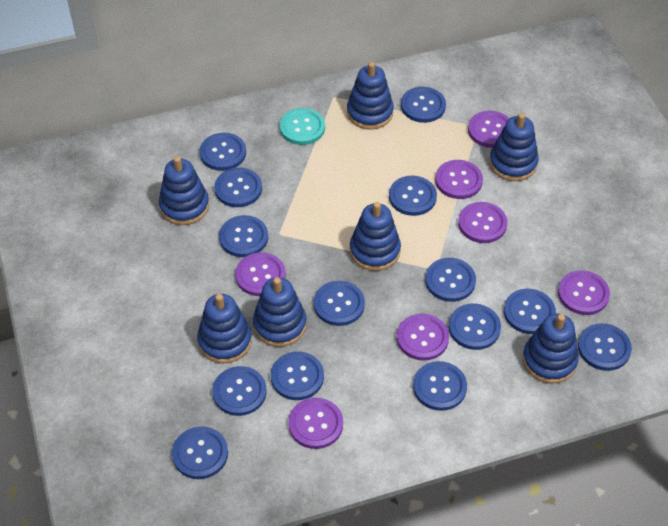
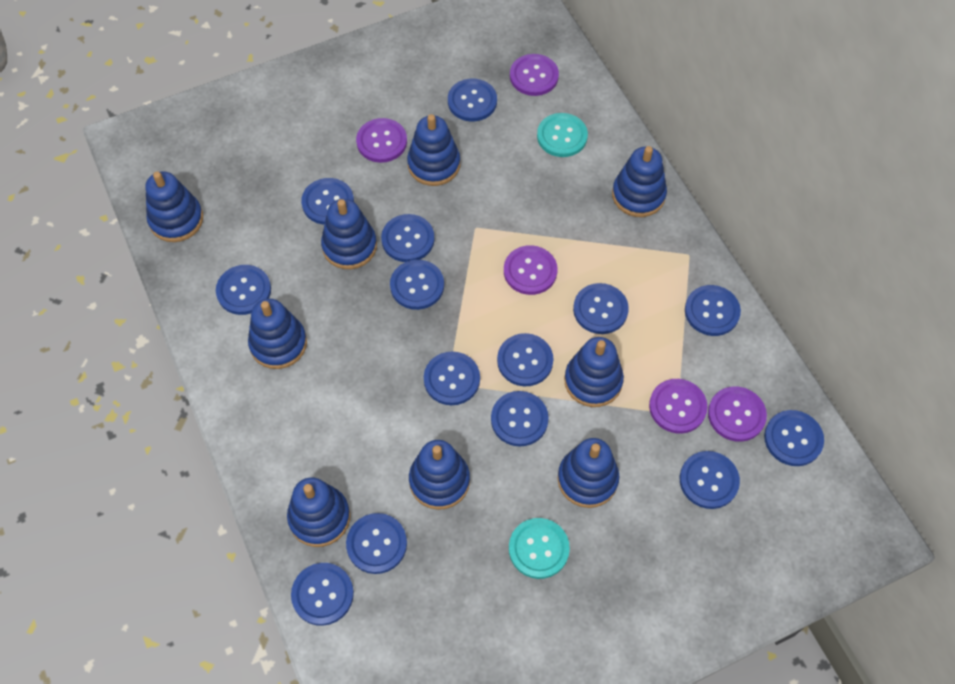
blue stacking toy: 7 -> 9
purple button: 7 -> 5
turquoise button: 1 -> 2

